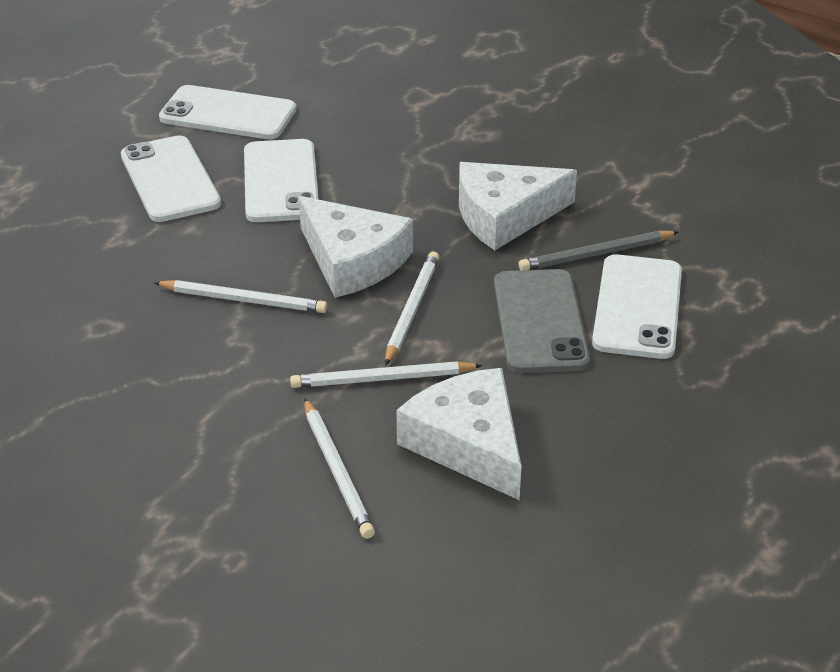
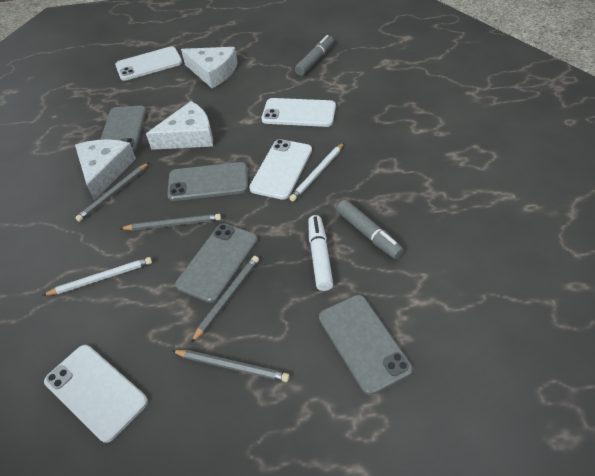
grey marker: 0 -> 2
grey pencil: 1 -> 4
grey phone: 1 -> 4
white marker: 0 -> 1
white pencil: 4 -> 2

